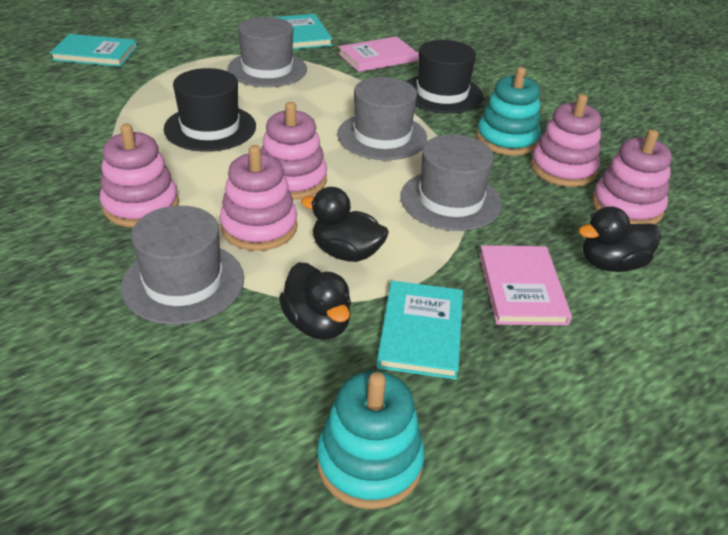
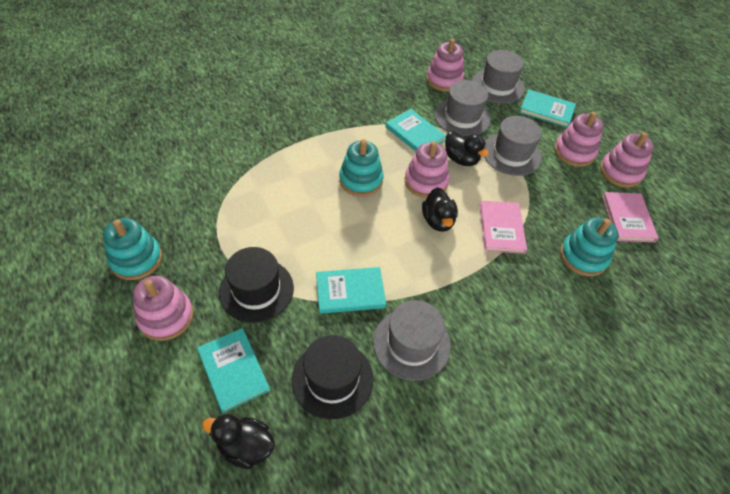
turquoise book: 3 -> 4
turquoise stacking toy: 2 -> 3

